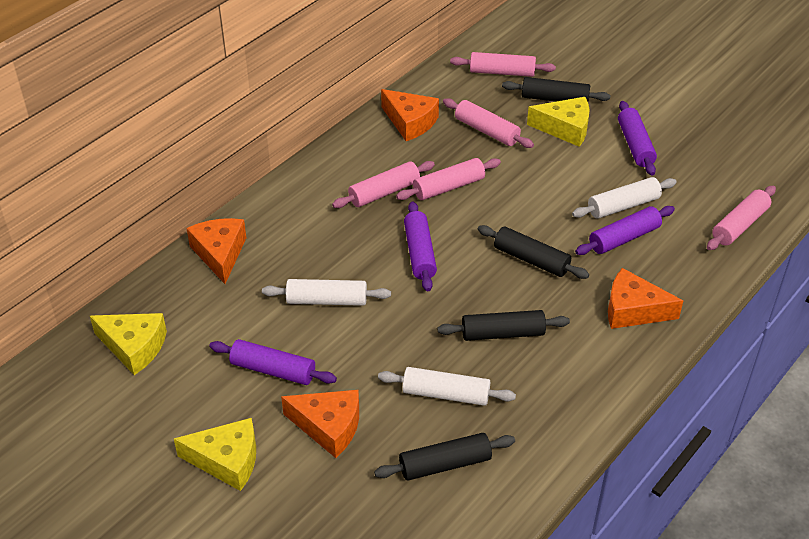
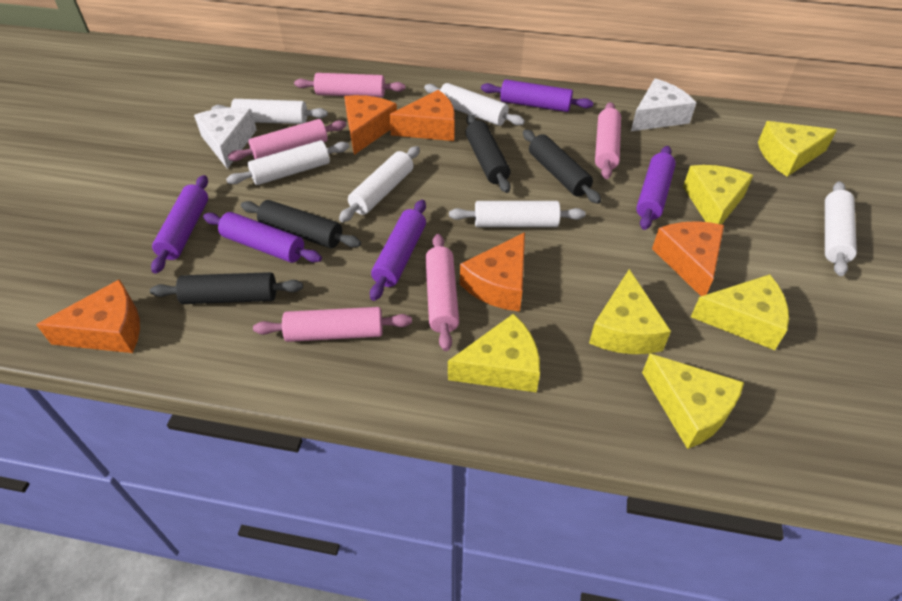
orange cheese: 4 -> 5
purple rolling pin: 4 -> 5
white cheese: 0 -> 2
white rolling pin: 3 -> 6
yellow cheese: 3 -> 6

